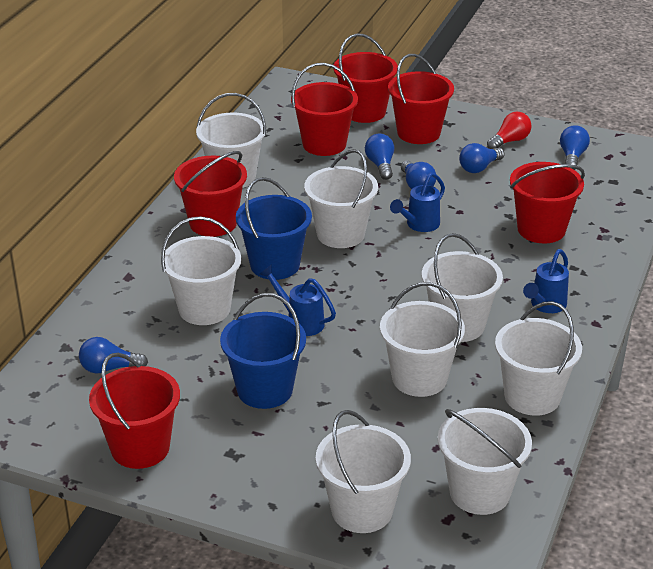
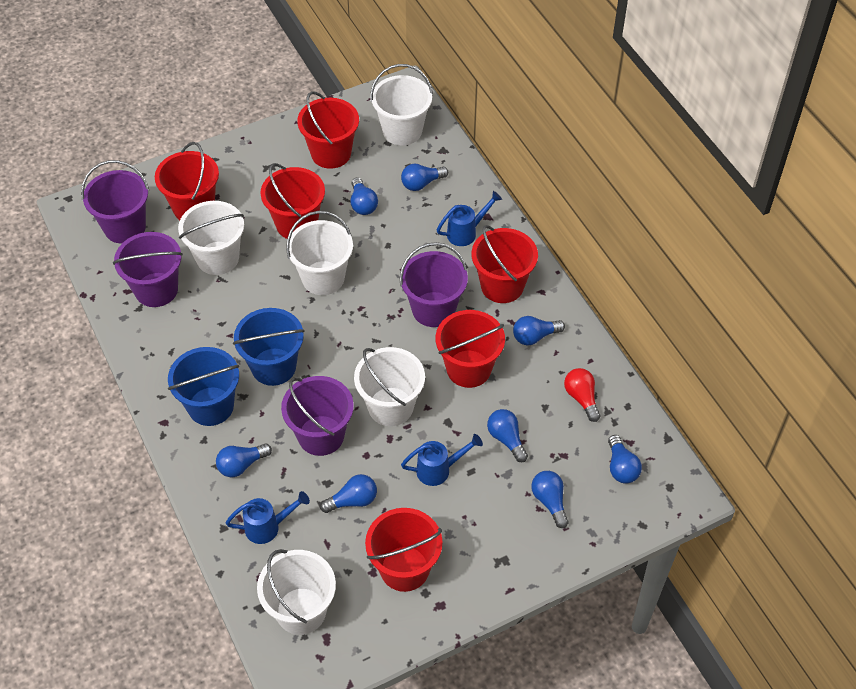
blue light bulb: 5 -> 8
purple bucket: 0 -> 4
white bucket: 8 -> 5

